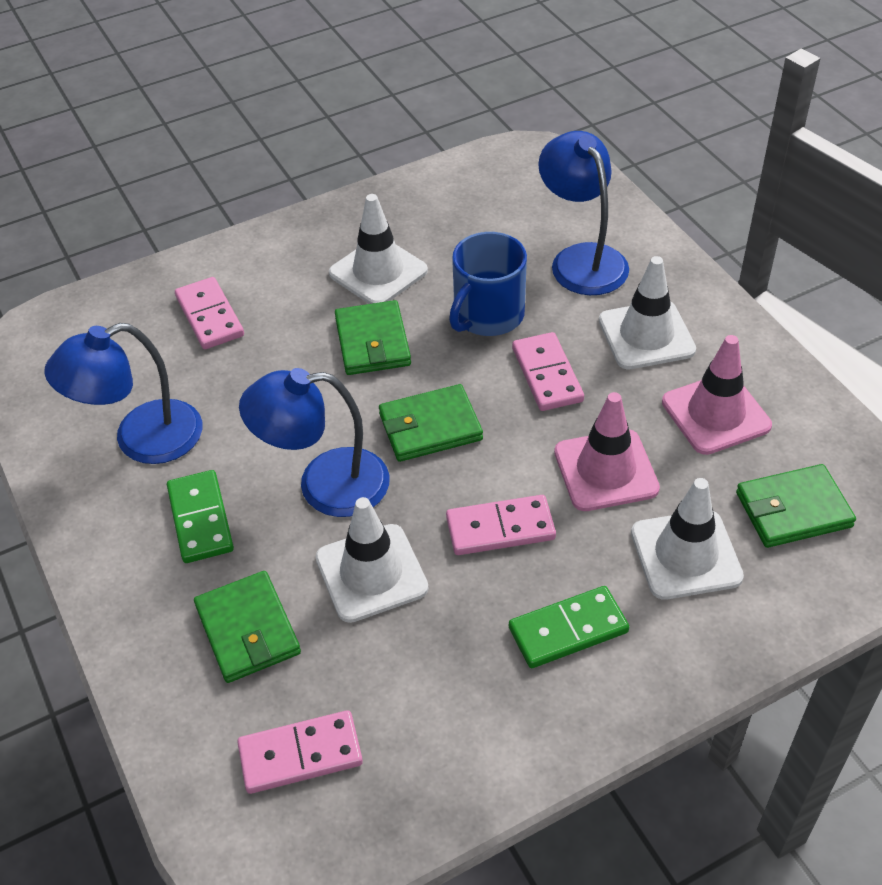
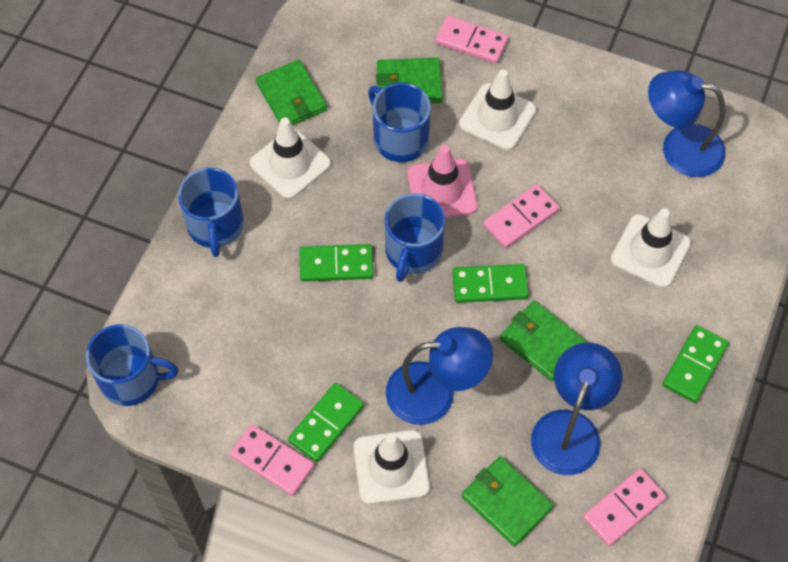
blue mug: 1 -> 4
green domino: 2 -> 4
pink traffic cone: 2 -> 1

